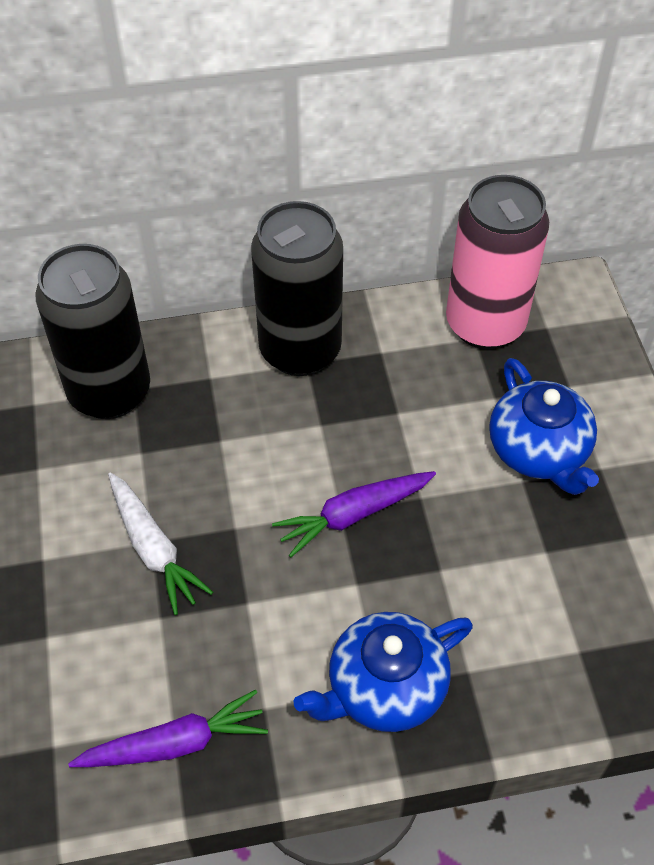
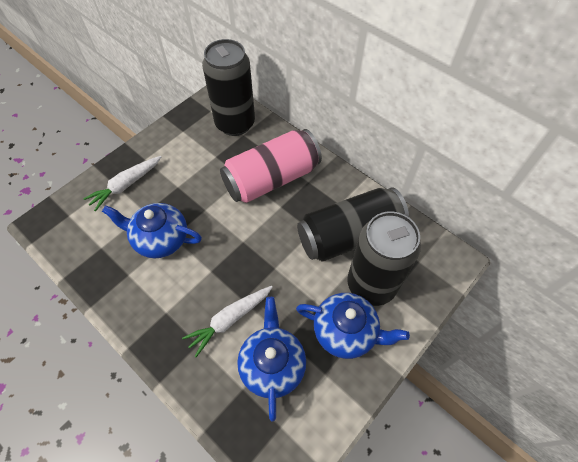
black can: 2 -> 3
blue teapot: 2 -> 3
purple carrot: 2 -> 0
white carrot: 1 -> 2

